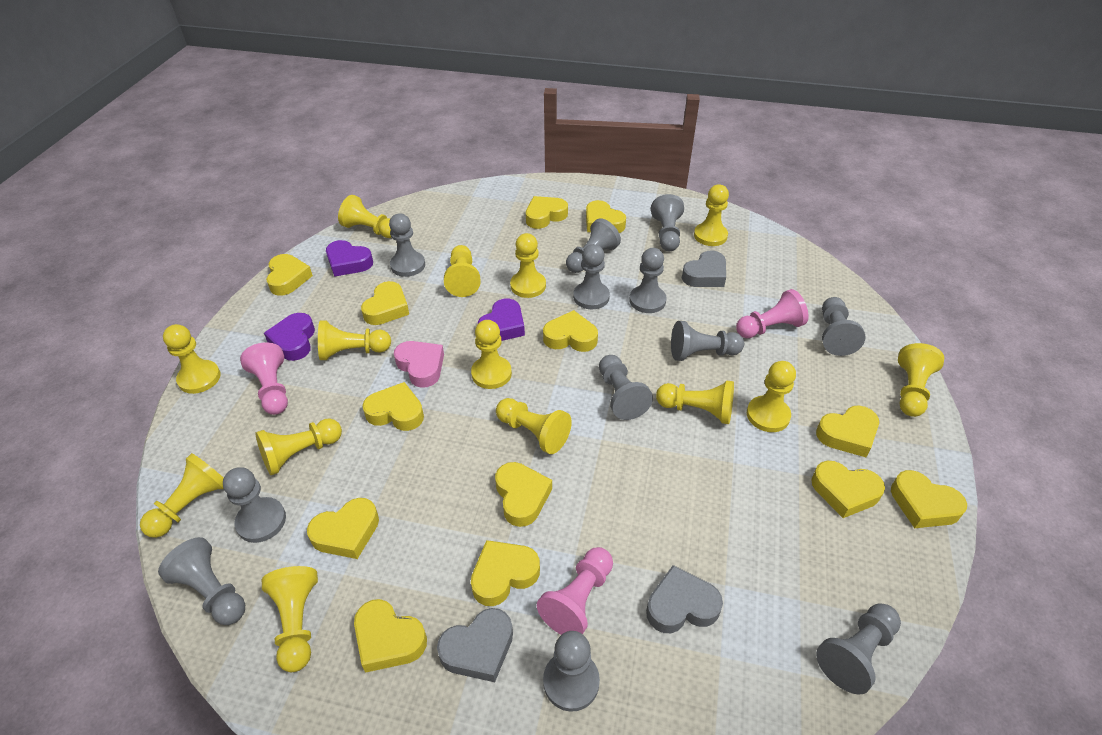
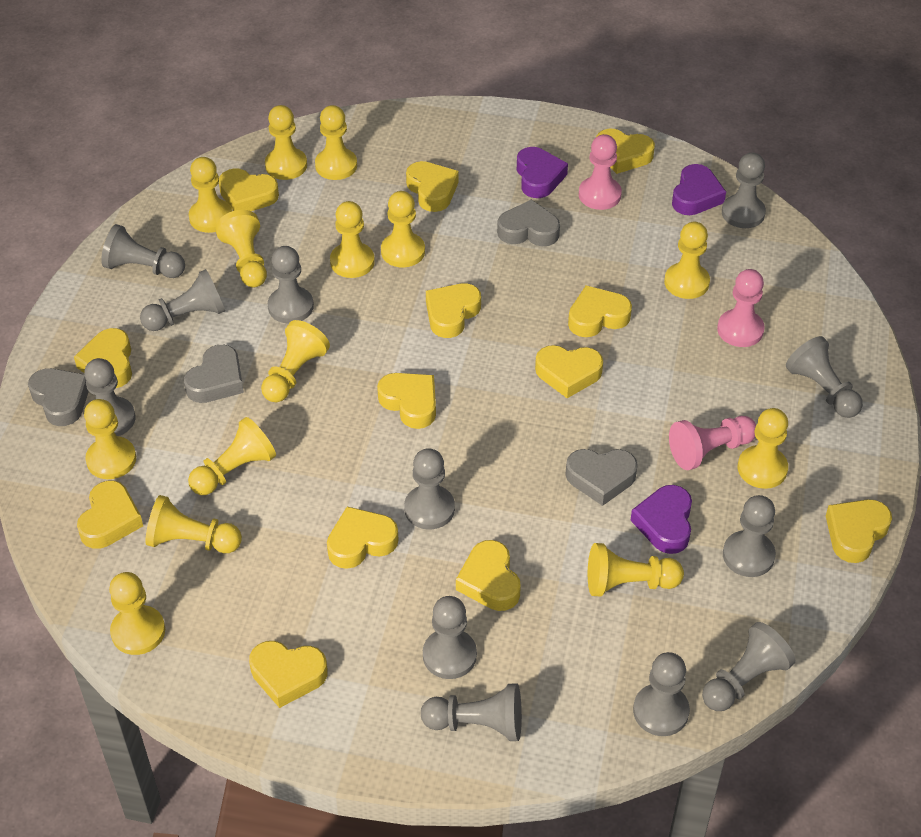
grey heart: 3 -> 4
pink heart: 1 -> 0

